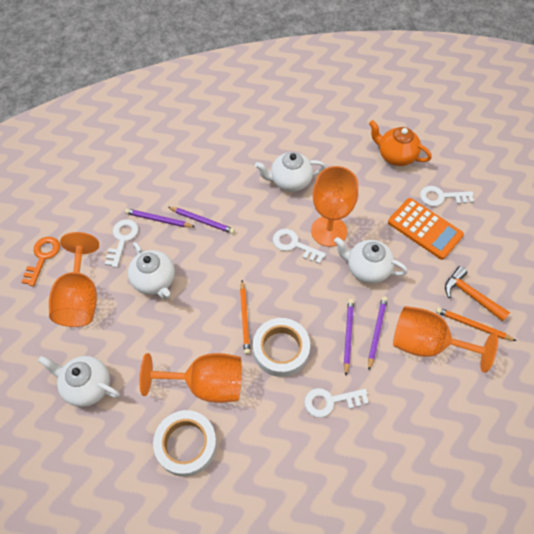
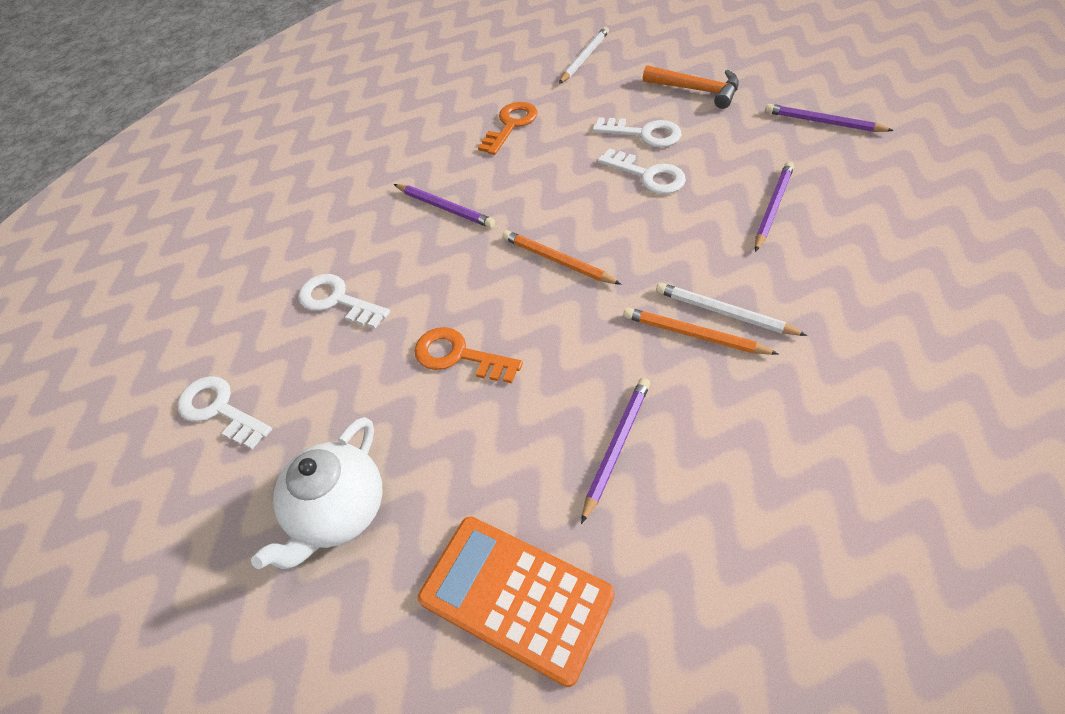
orange goblet: 4 -> 0
orange key: 1 -> 2
orange teapot: 1 -> 0
white pencil: 0 -> 2
white tape: 2 -> 0
white teapot: 4 -> 1

